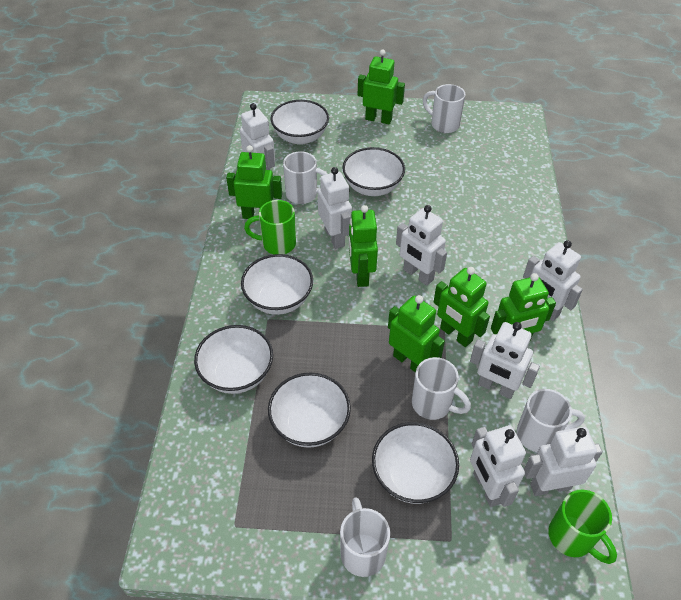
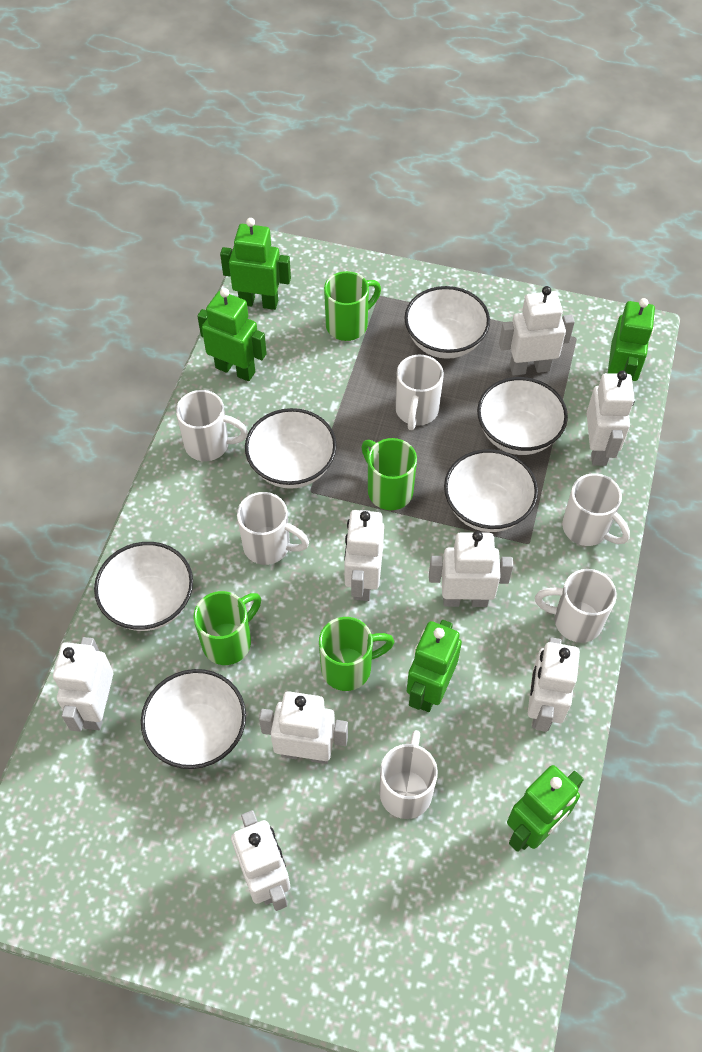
green mug: 2 -> 4
green robot: 6 -> 5
white mug: 5 -> 6
white robot: 7 -> 8

